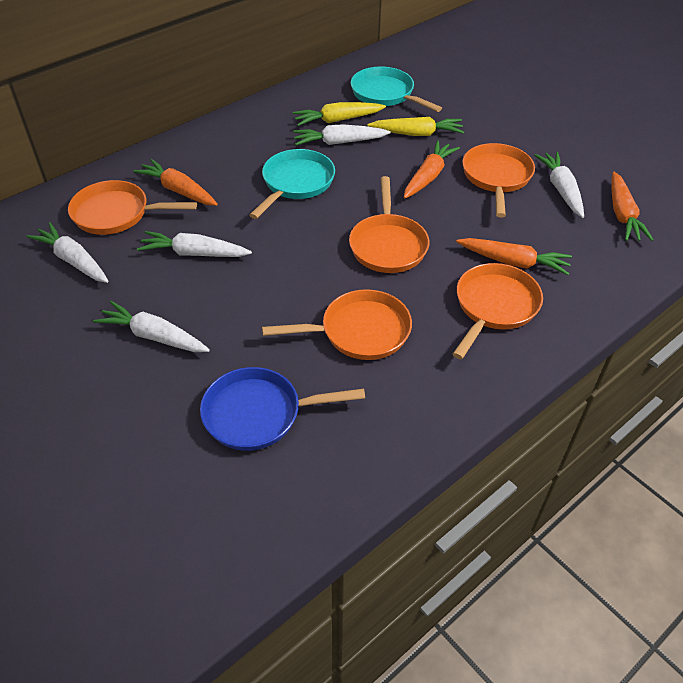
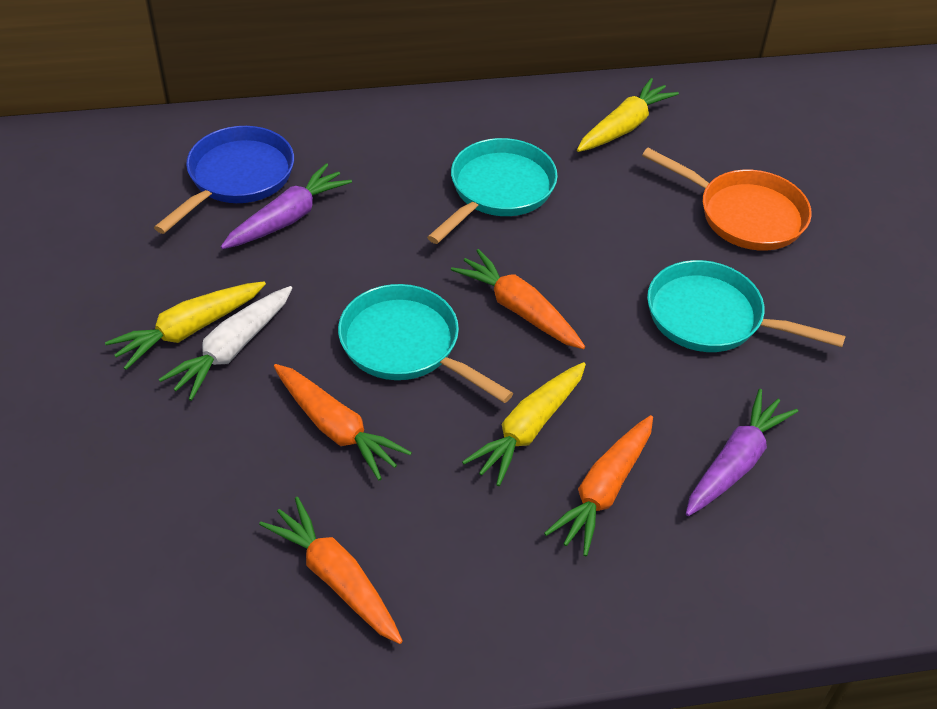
orange pan: 5 -> 1
purple carrot: 0 -> 2
turquoise pan: 2 -> 3
white carrot: 5 -> 1
yellow carrot: 2 -> 3

